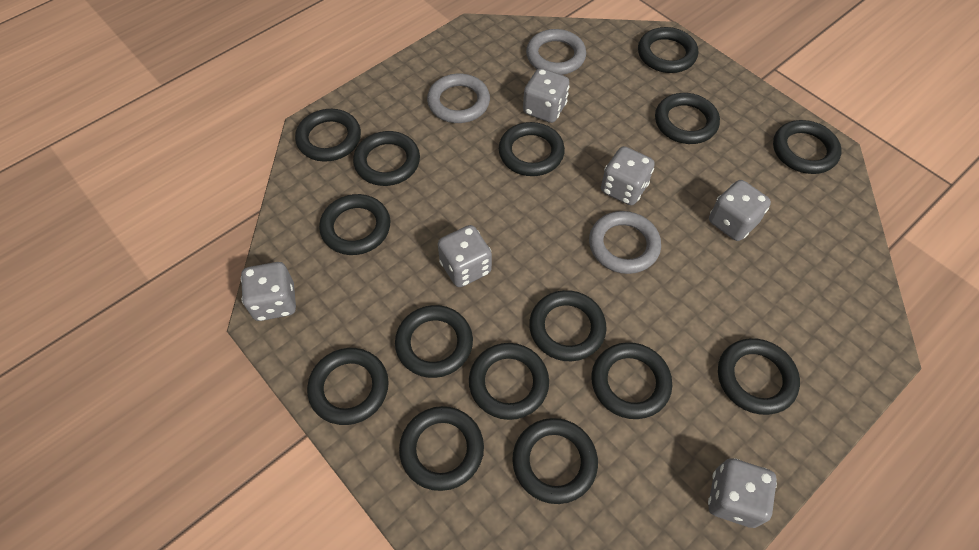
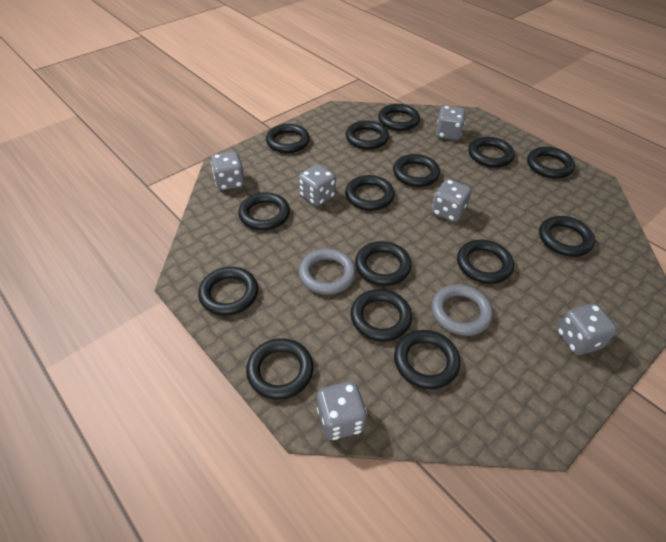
grey ring: 3 -> 2

